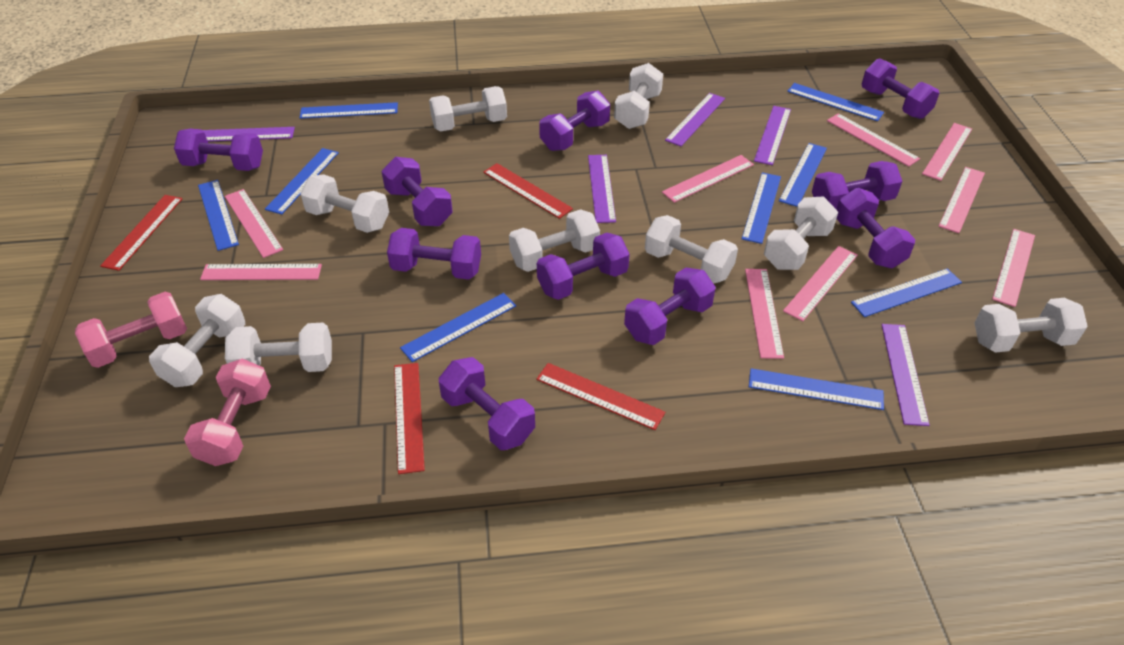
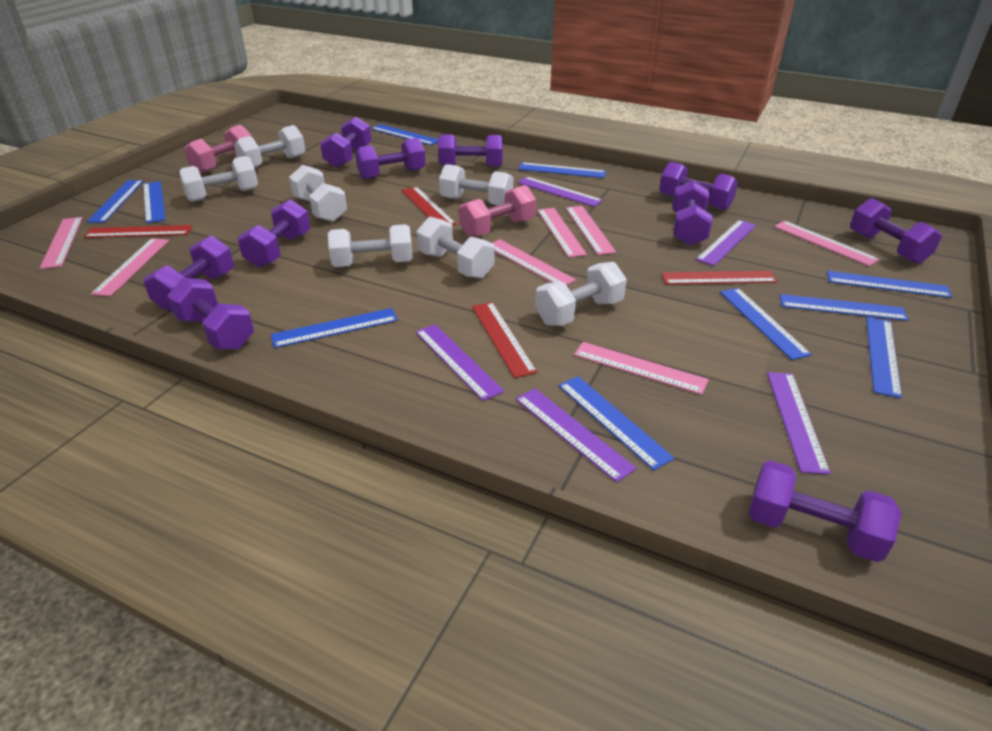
blue ruler: 9 -> 10
pink ruler: 9 -> 7
white dumbbell: 9 -> 7

